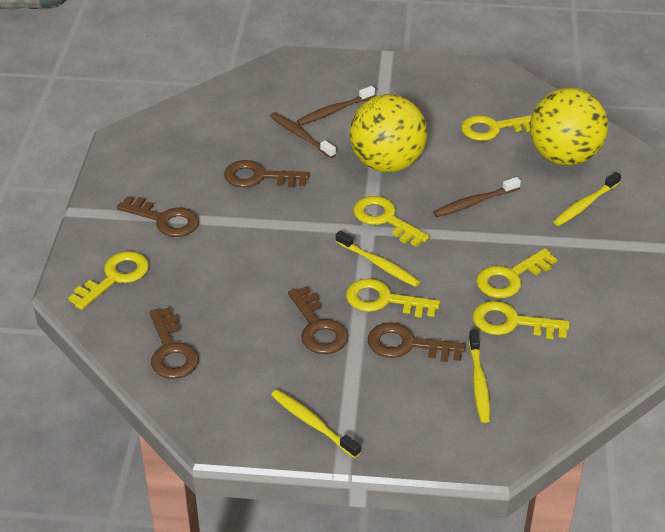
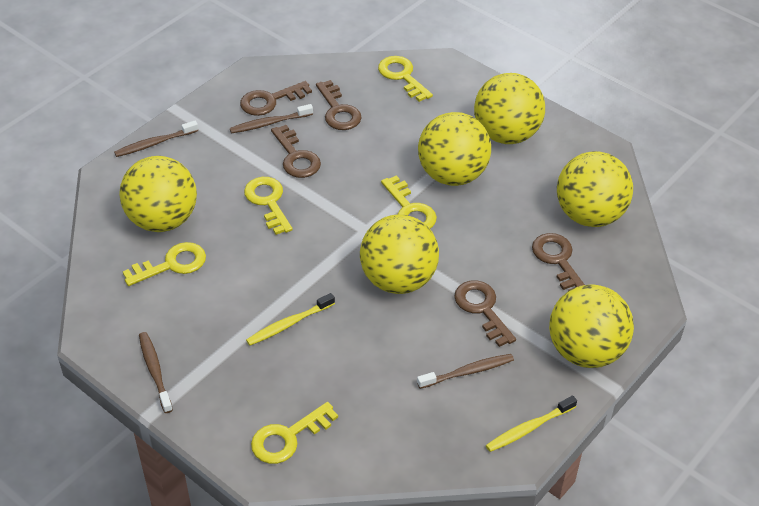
brown toothbrush: 3 -> 4
yellow ball: 2 -> 6
yellow key: 6 -> 5
yellow toothbrush: 4 -> 2

